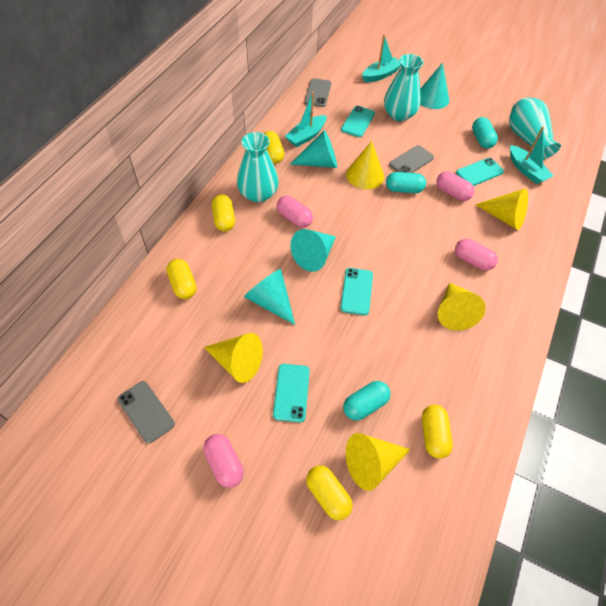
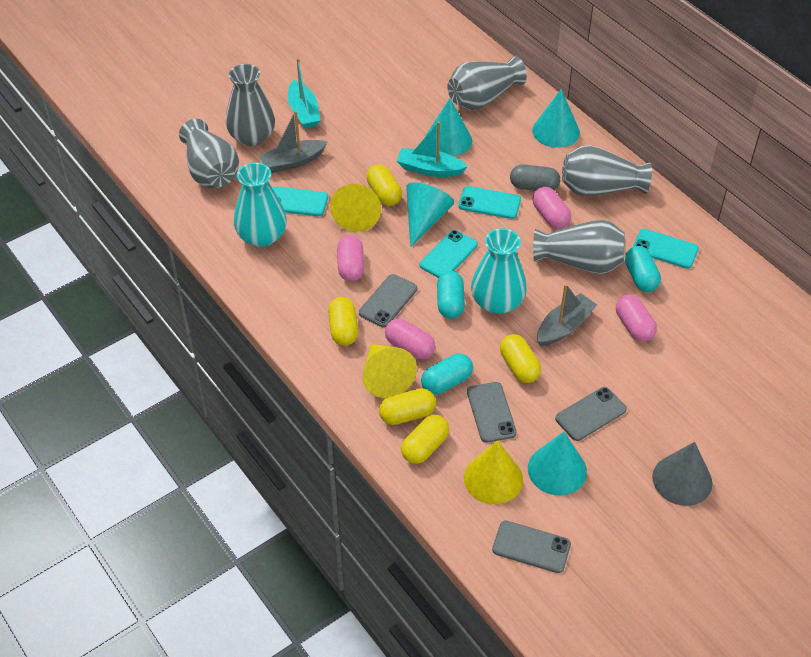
grey boat: 0 -> 2
grey capsule: 0 -> 1
grey cone: 0 -> 1
grey phone: 3 -> 4
grey vase: 0 -> 5
turquoise boat: 3 -> 2
turquoise vase: 3 -> 2
yellow cone: 5 -> 3

